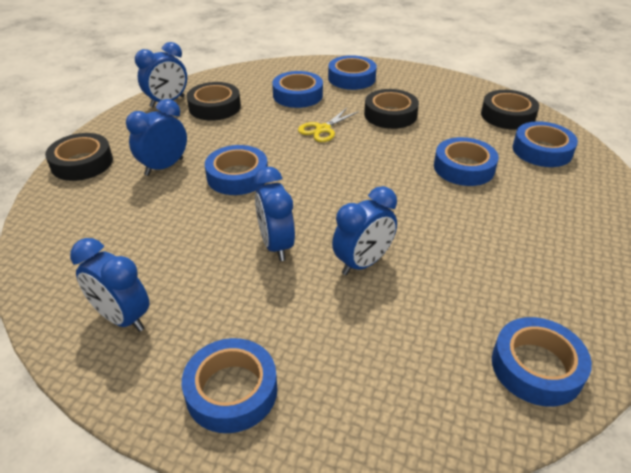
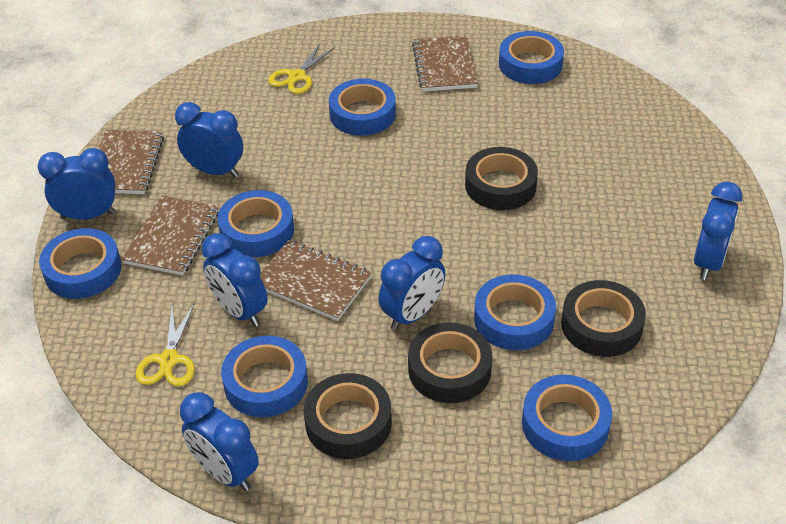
blue clock: 5 -> 6
brown notebook: 0 -> 4
yellow scissors: 1 -> 2

